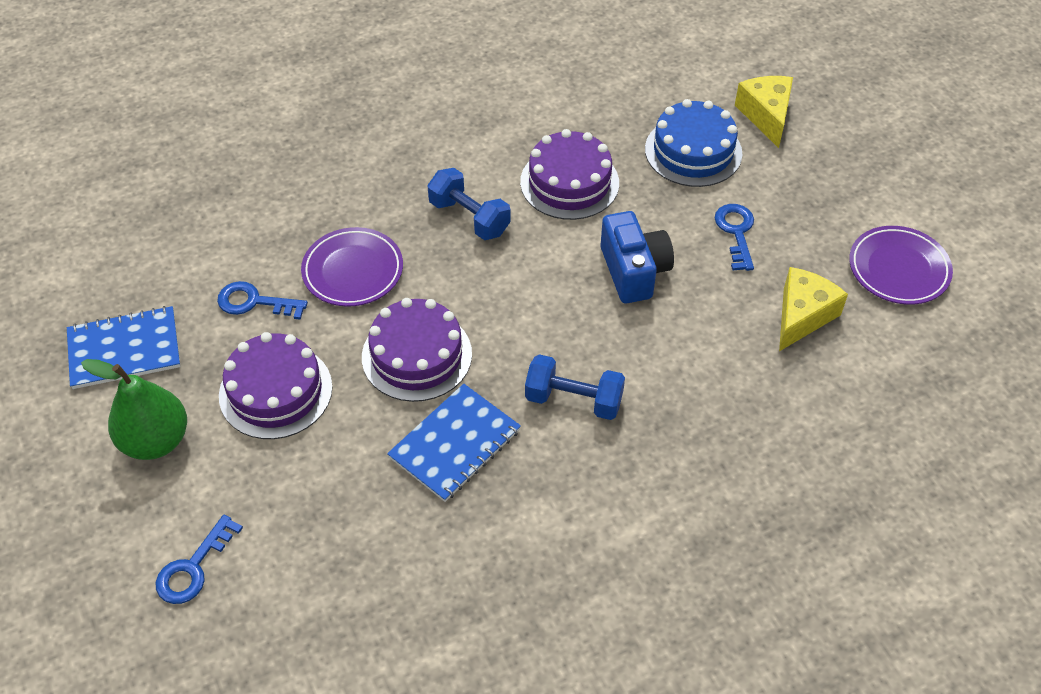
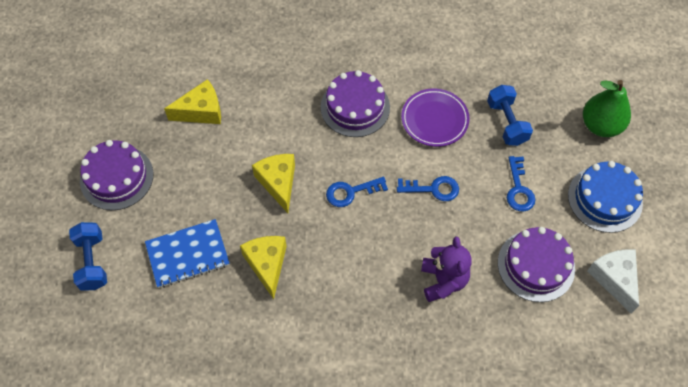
blue camera: 1 -> 0
blue notebook: 2 -> 1
purple plate: 2 -> 1
purple teddy bear: 0 -> 1
white cheese: 0 -> 1
yellow cheese: 2 -> 3

